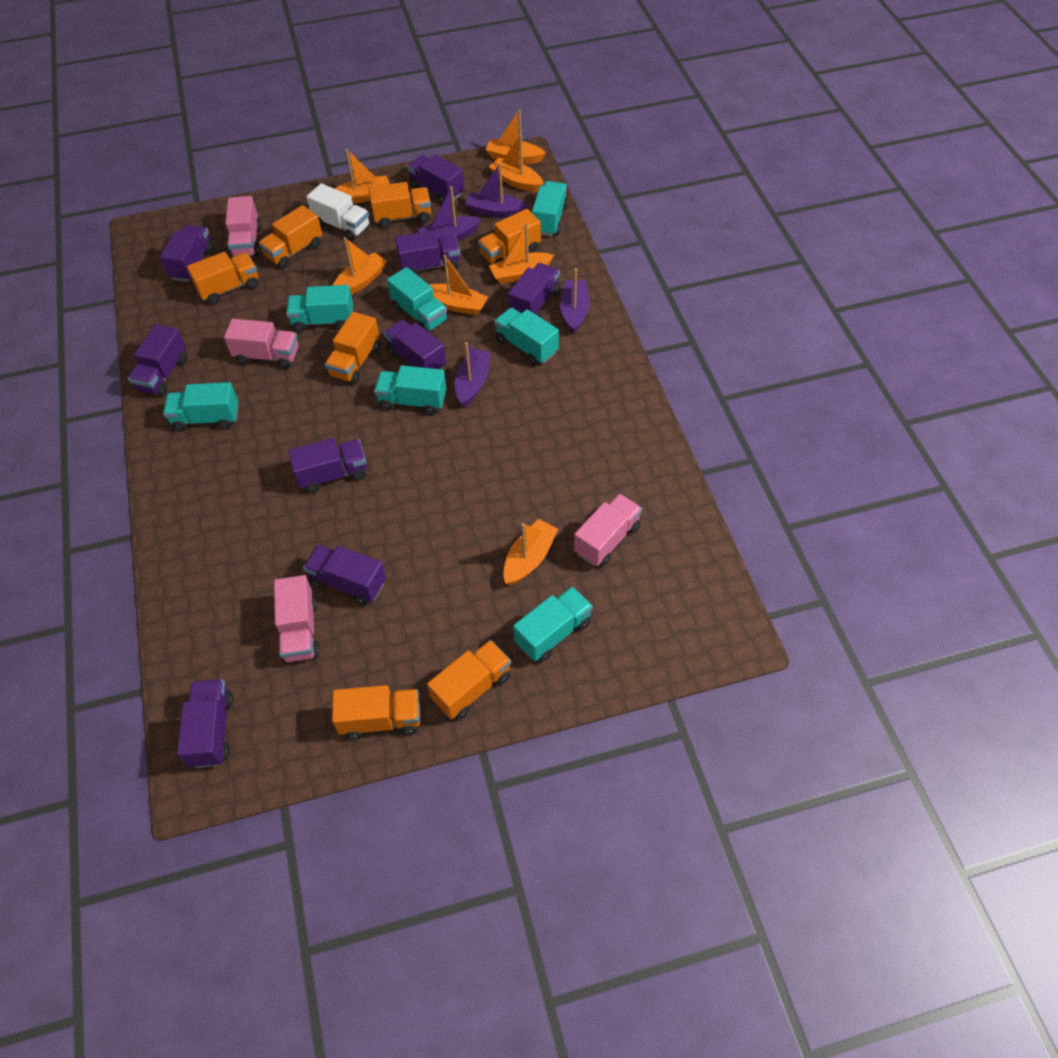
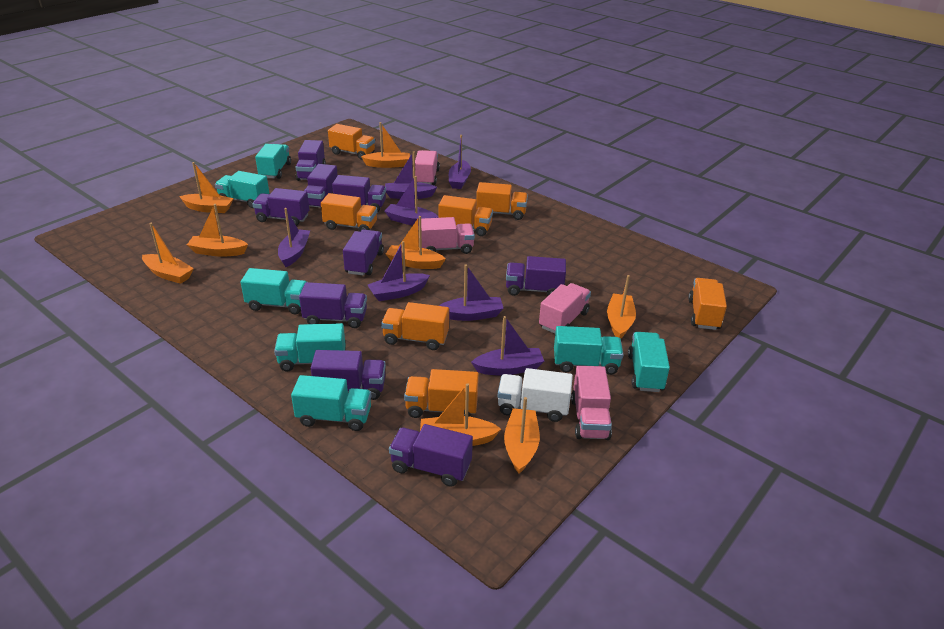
orange boat: 7 -> 8
purple boat: 4 -> 7

